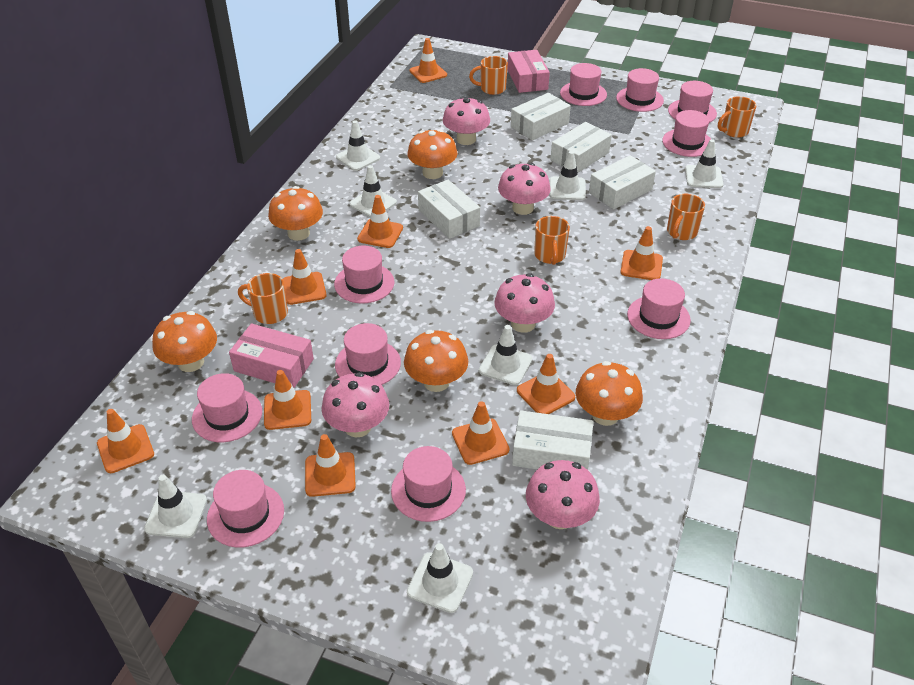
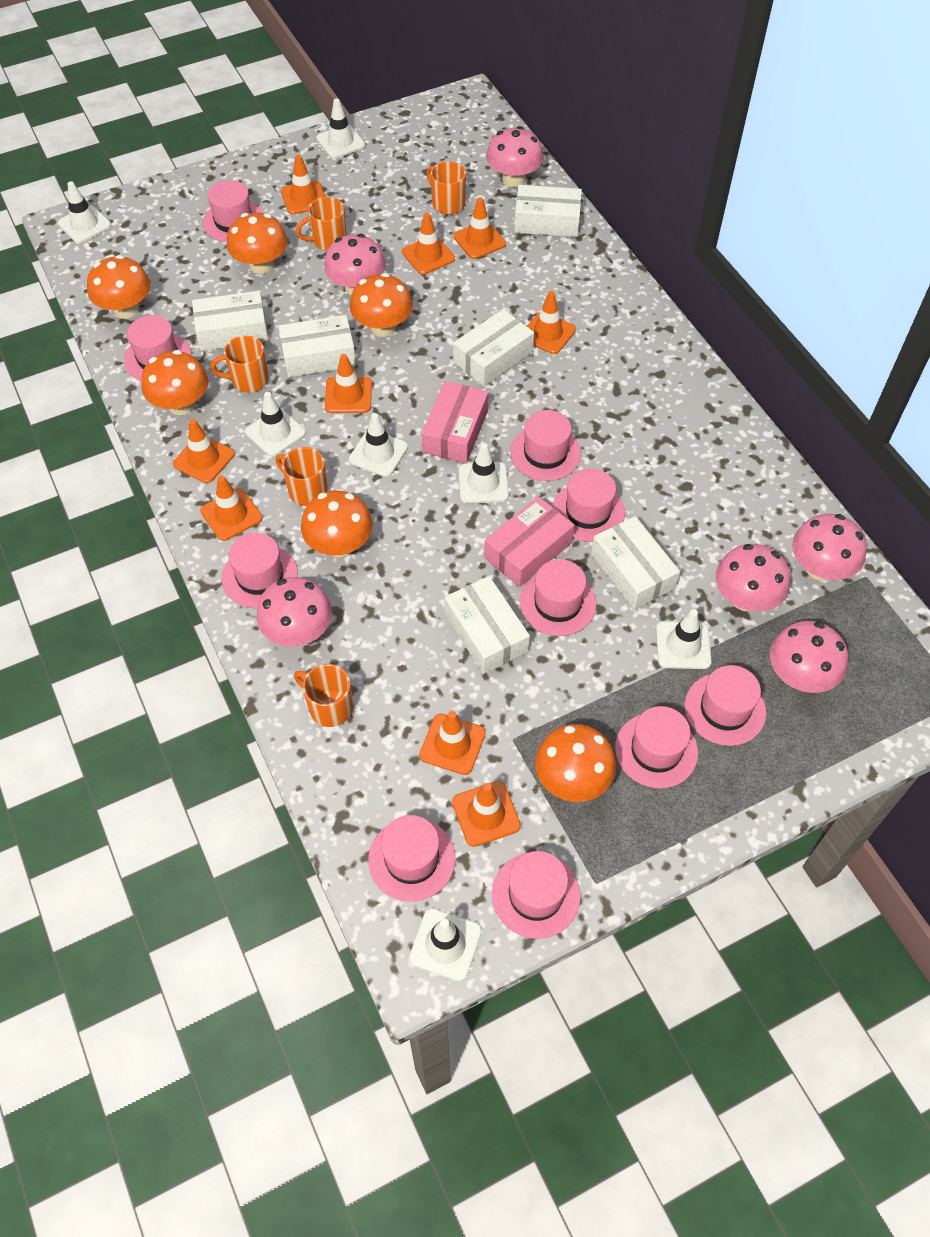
orange mushroom: 5 -> 6
pink mushroom: 5 -> 6
white box: 5 -> 6

